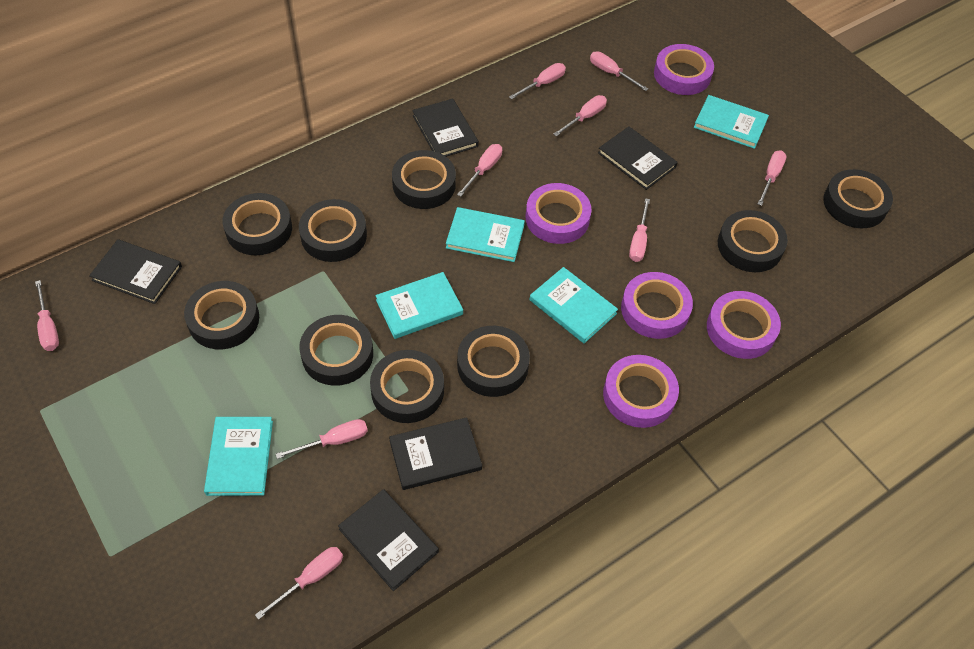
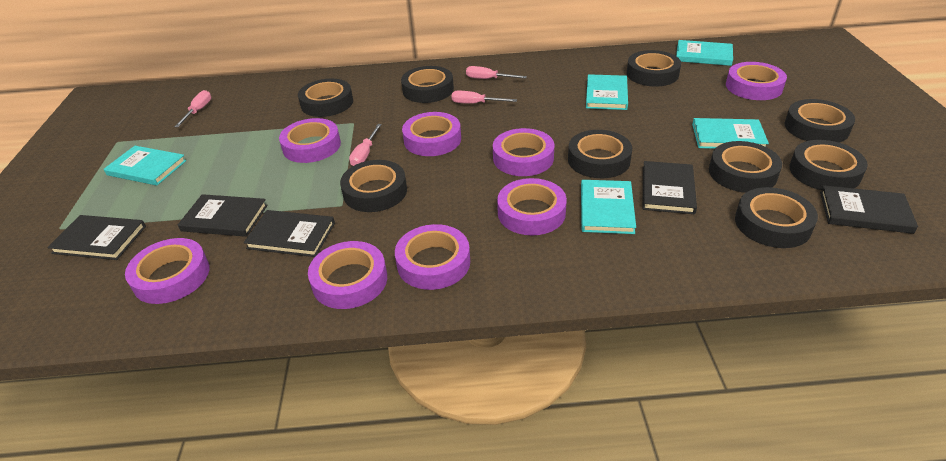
pink screwdriver: 9 -> 4
purple tape: 5 -> 8

